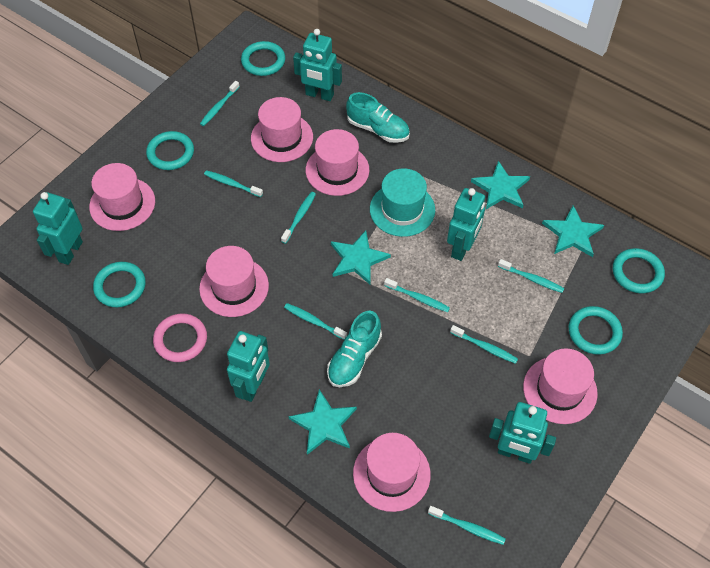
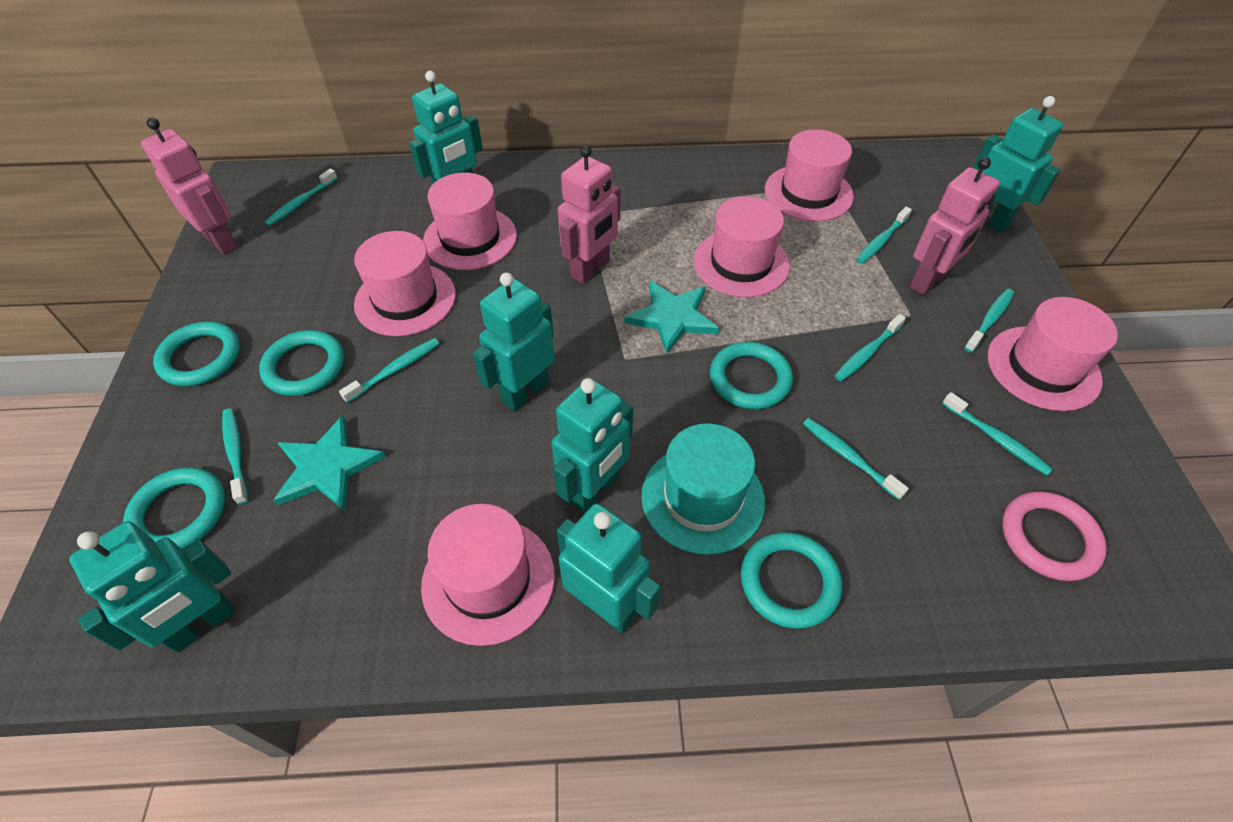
pink robot: 0 -> 3
turquoise robot: 5 -> 6
turquoise shoe: 2 -> 0
turquoise star: 4 -> 2

